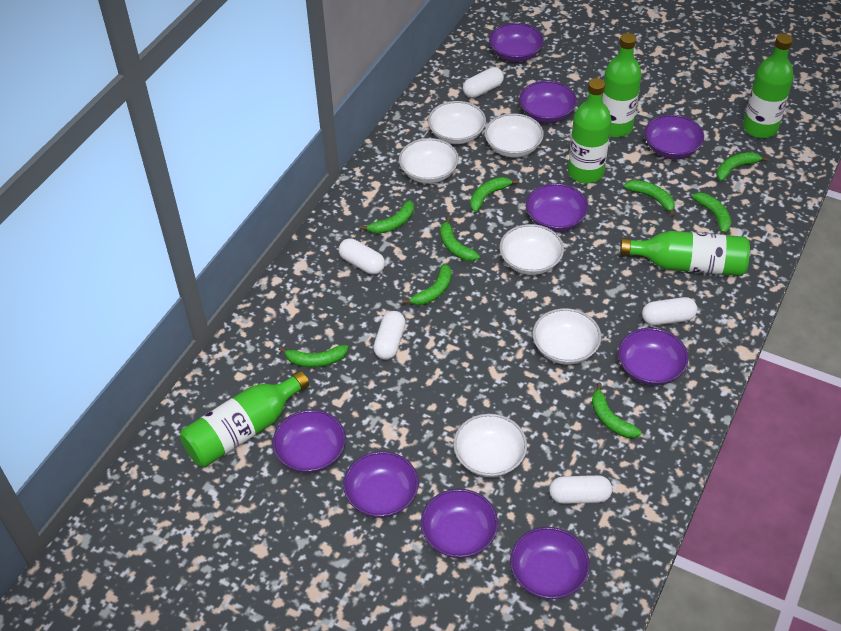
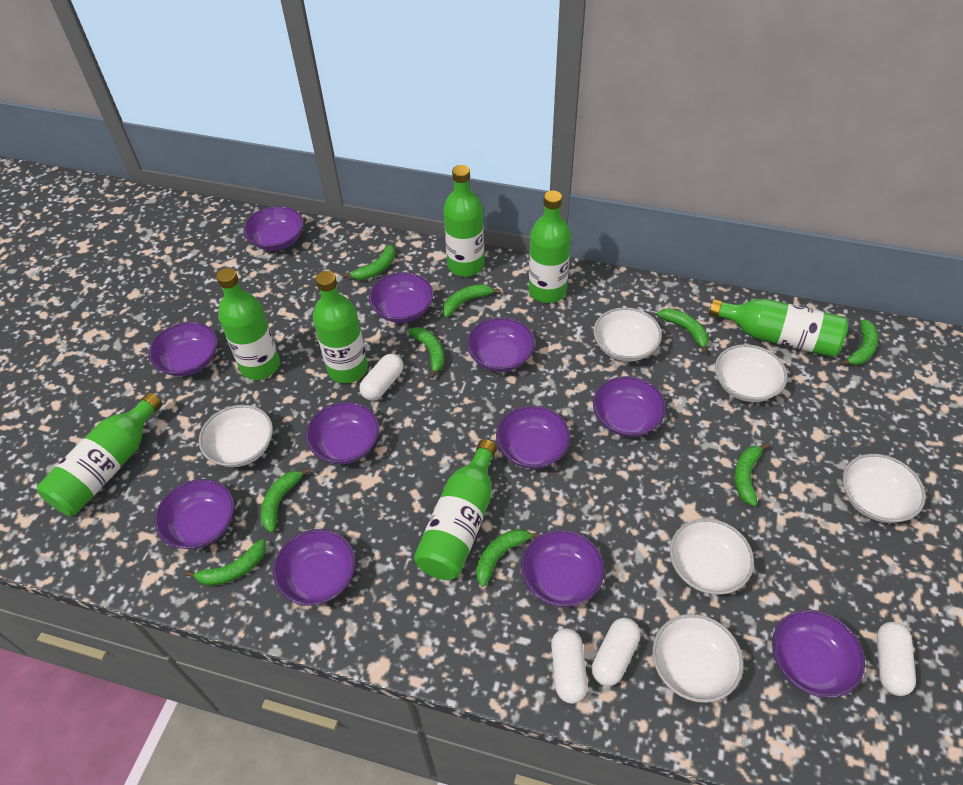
green bottle: 5 -> 7
purple bowl: 9 -> 11
white capsule: 5 -> 4

